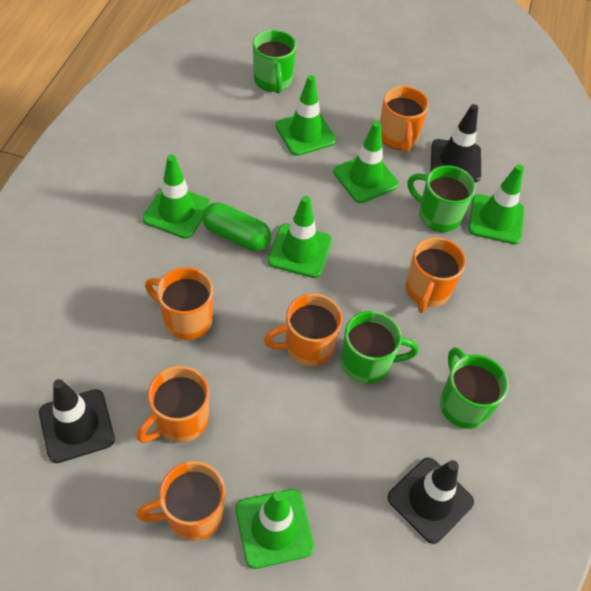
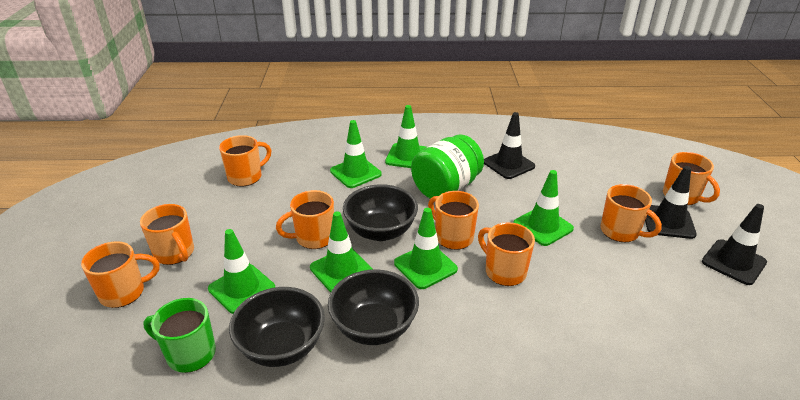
black bowl: 0 -> 3
green capsule: 1 -> 0
green jar: 0 -> 1
green mug: 4 -> 1
orange mug: 6 -> 8

